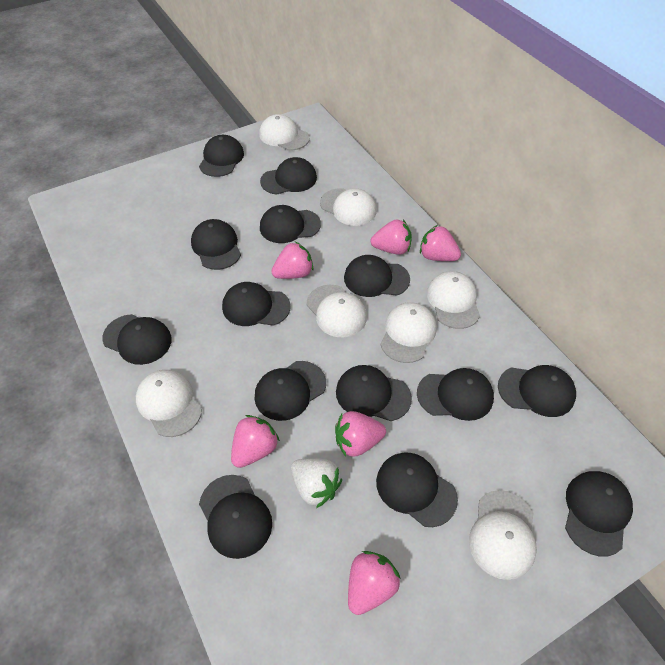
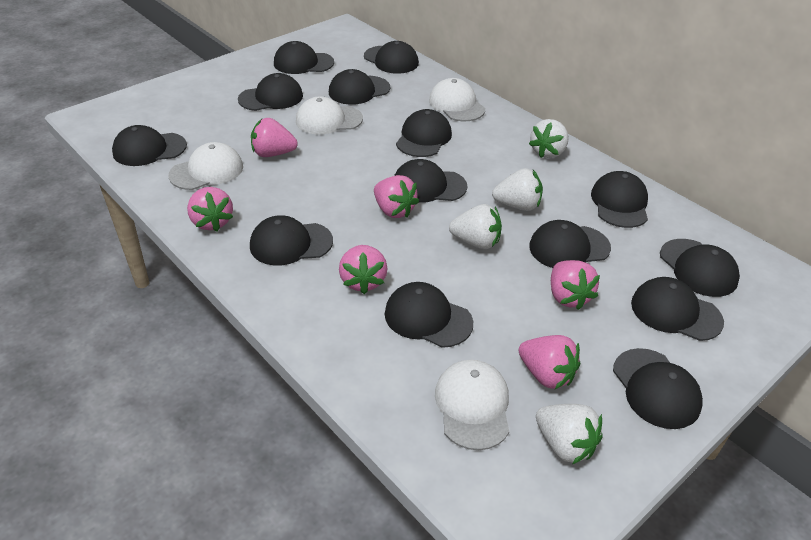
white cap: 7 -> 4
white strawberry: 1 -> 4

